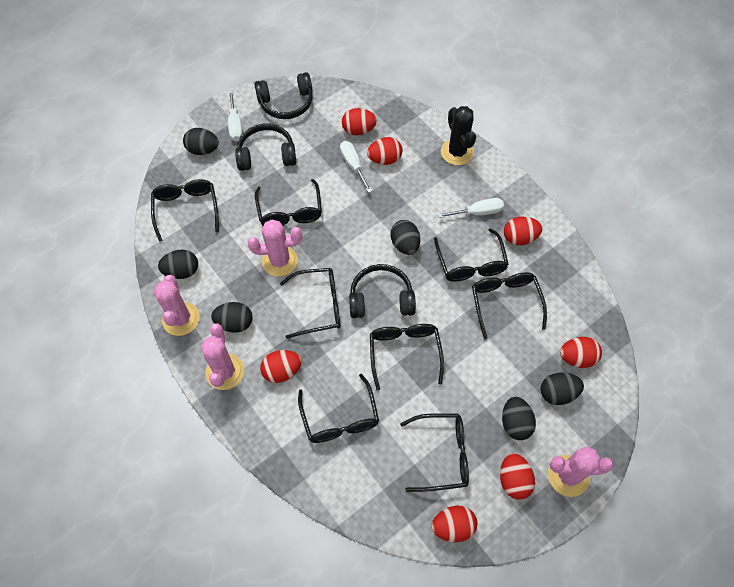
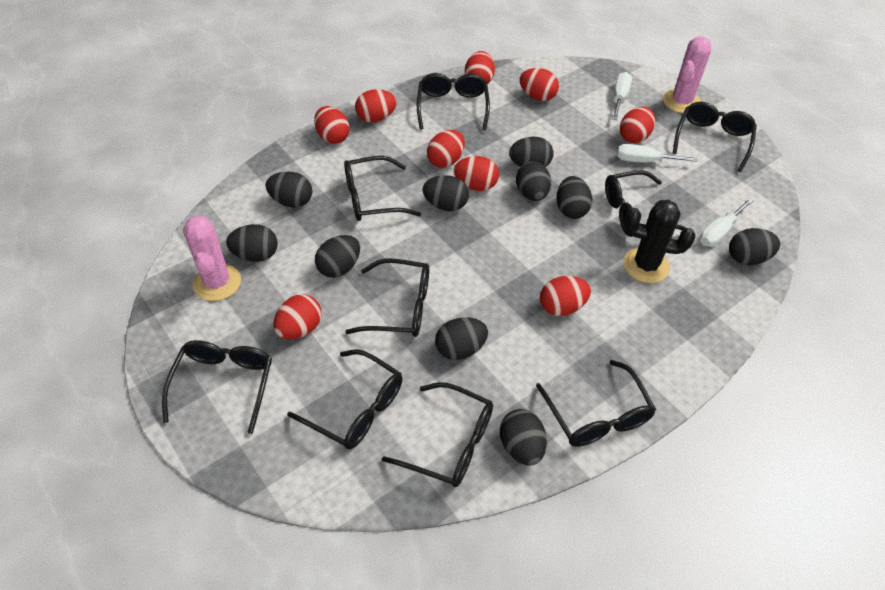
black egg: 6 -> 10
black glasses: 8 -> 9
black headphones: 3 -> 0
pink cactus: 4 -> 2
red egg: 7 -> 9

